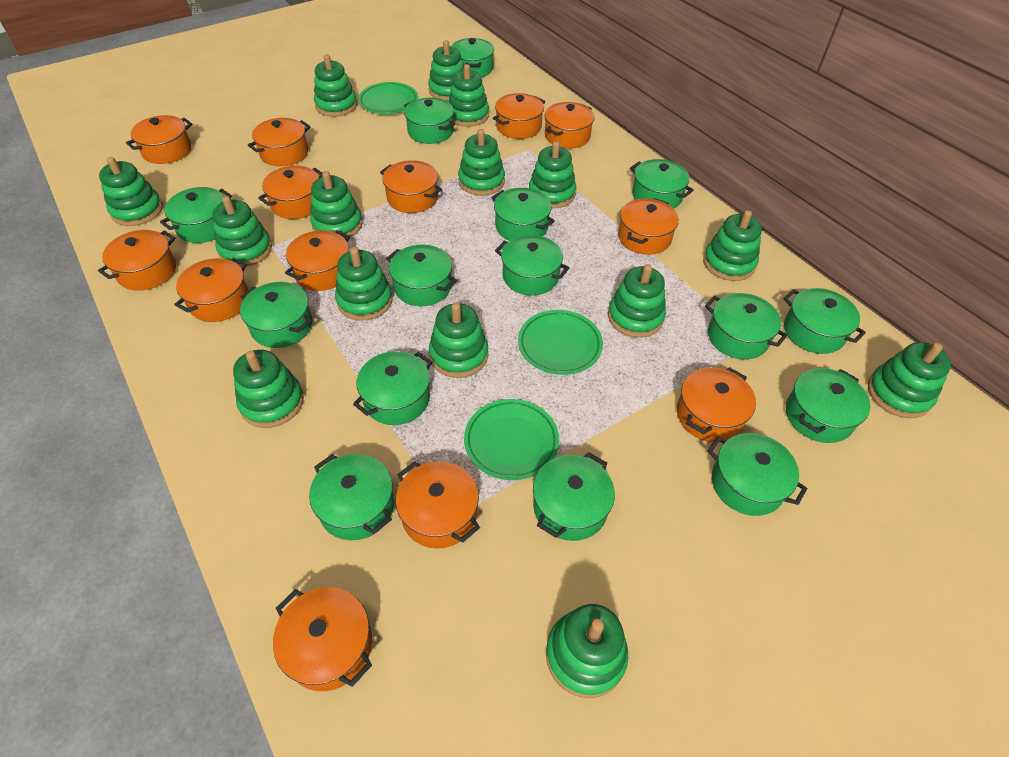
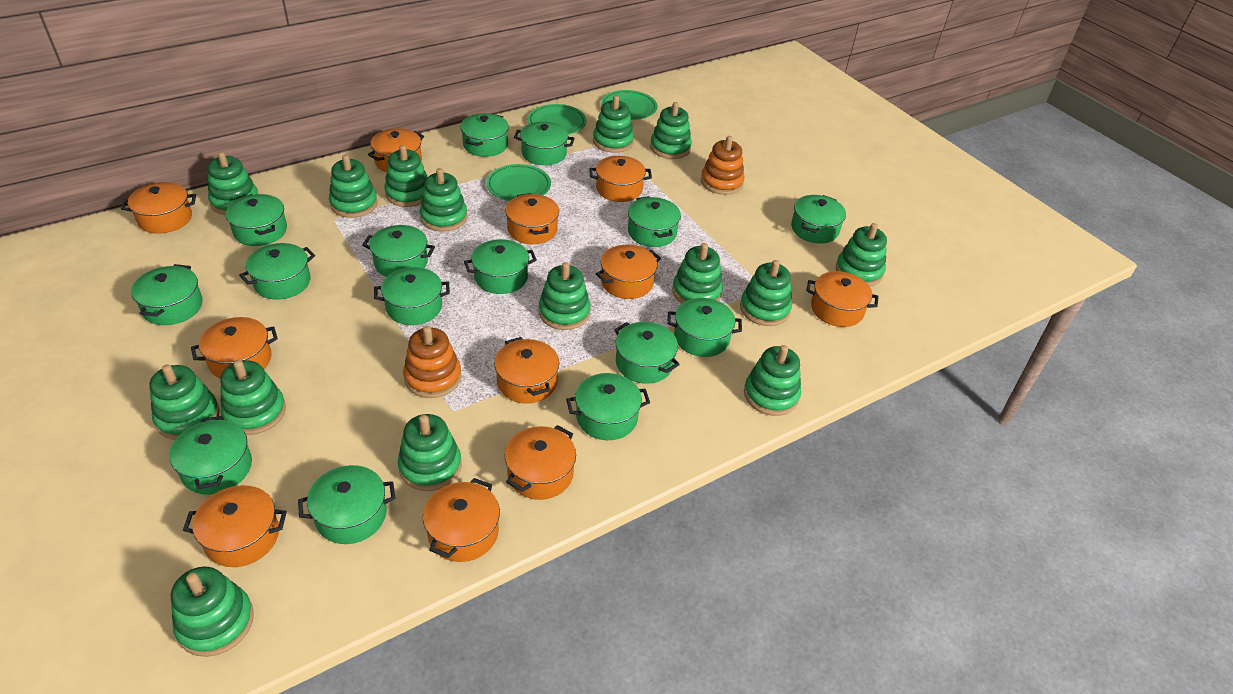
orange pot: 13 -> 11
orange stacking toy: 0 -> 2

